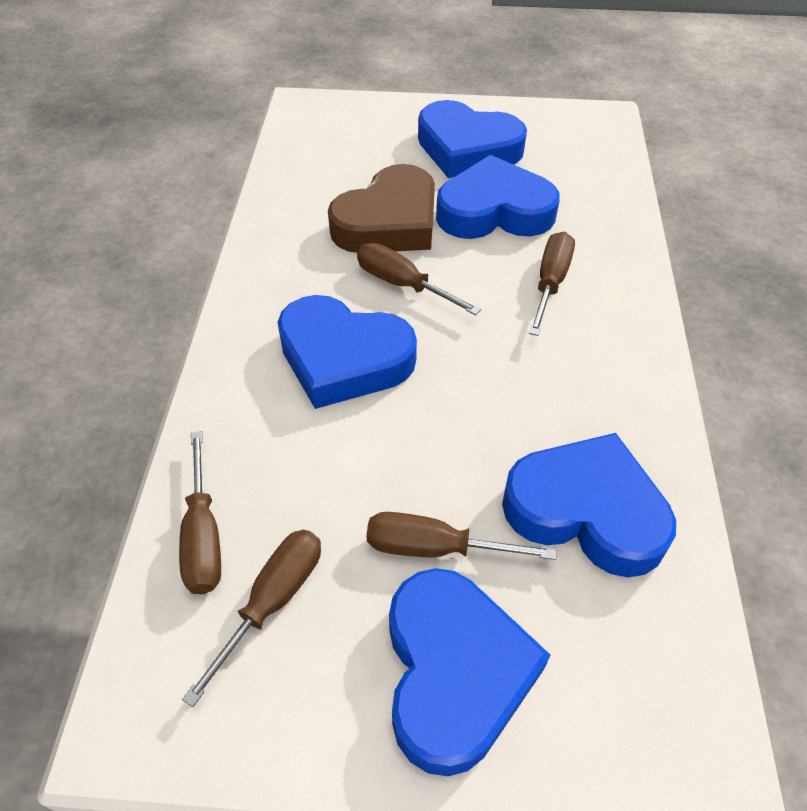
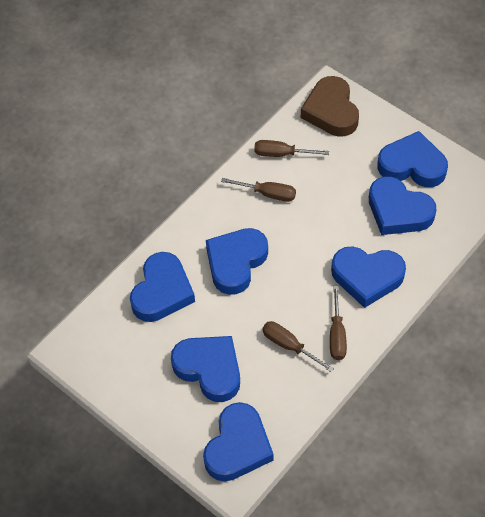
blue heart: 5 -> 7
brown screwdriver: 5 -> 4

